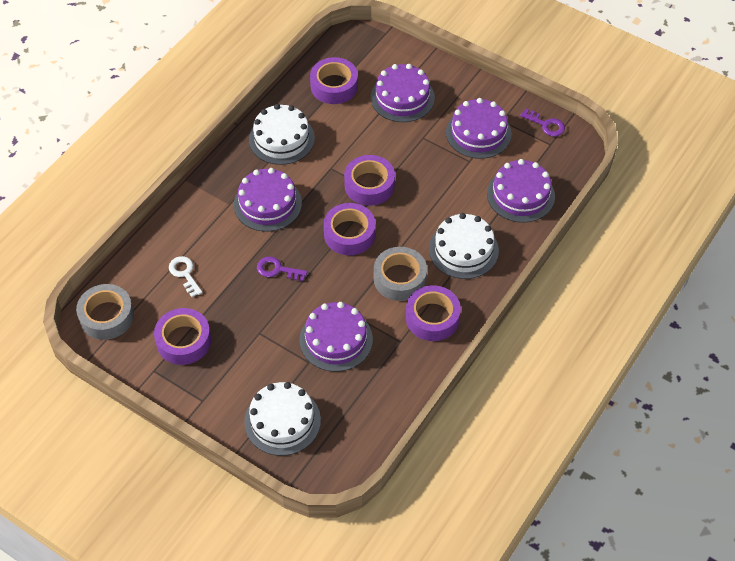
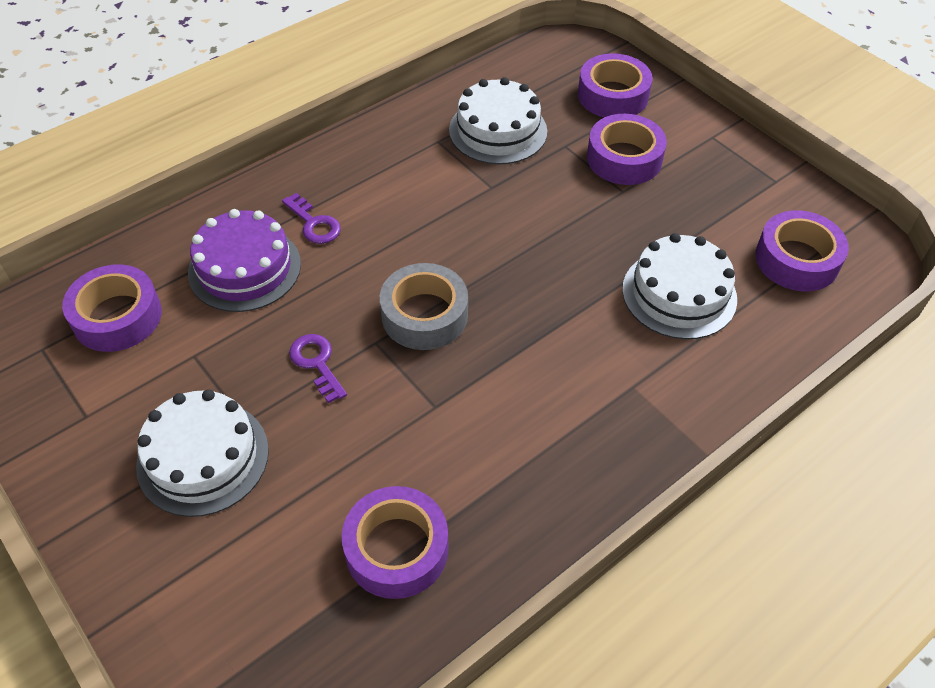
grey tape: 2 -> 1
purple cake: 5 -> 1
white key: 1 -> 0

